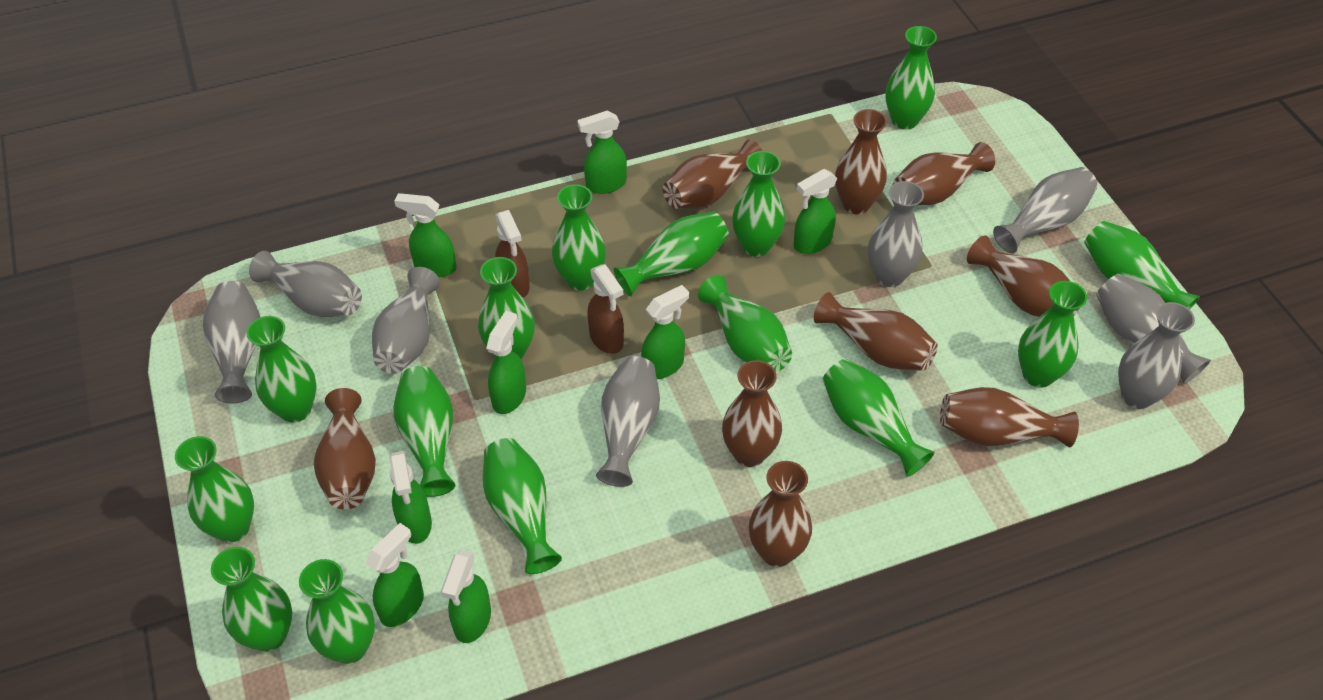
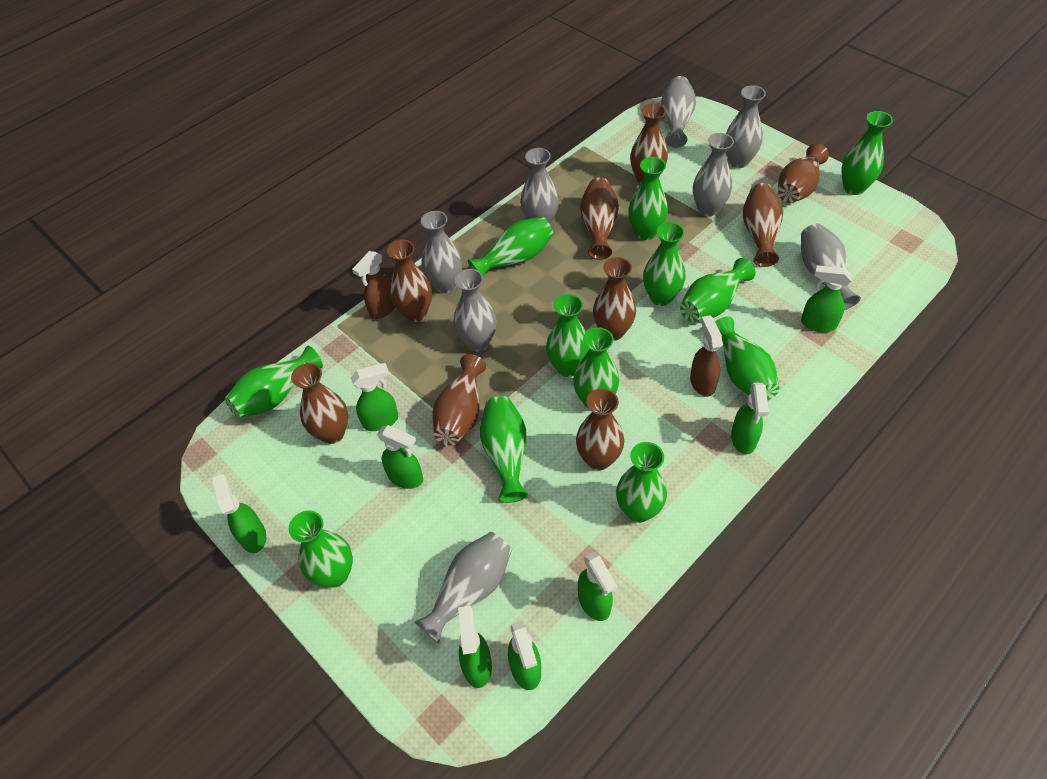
green vase: 15 -> 12

